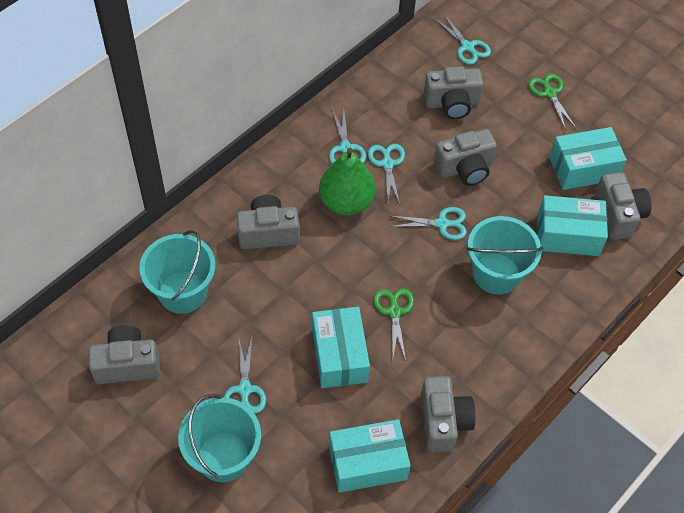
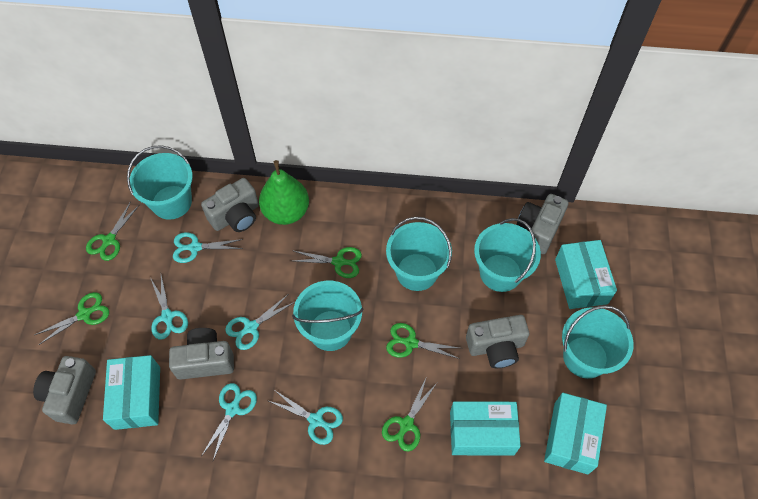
green scissors: 2 -> 5
grey camera: 6 -> 5
turquoise bucket: 3 -> 5

